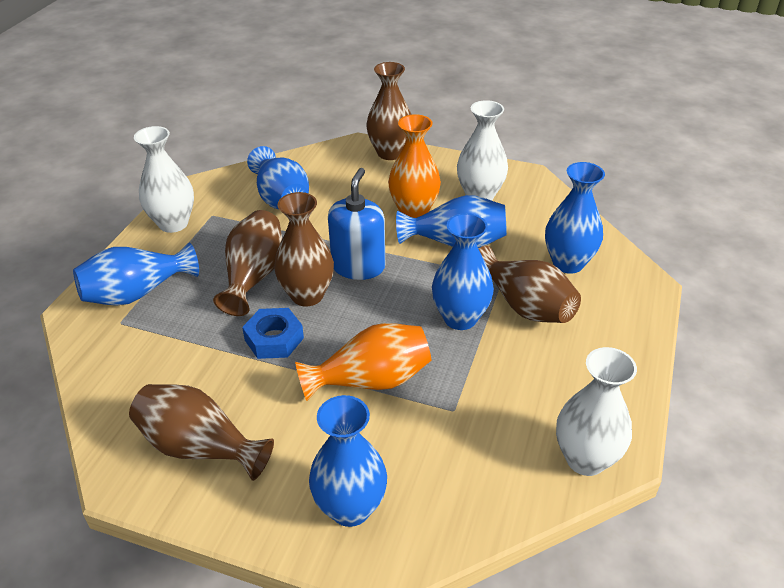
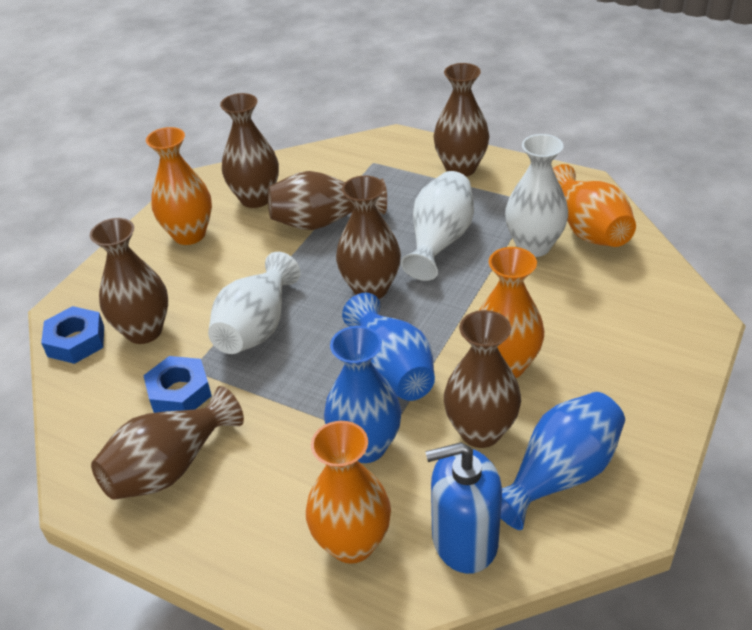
blue nut: 1 -> 2
blue vase: 6 -> 3
brown vase: 5 -> 7
orange vase: 2 -> 4

